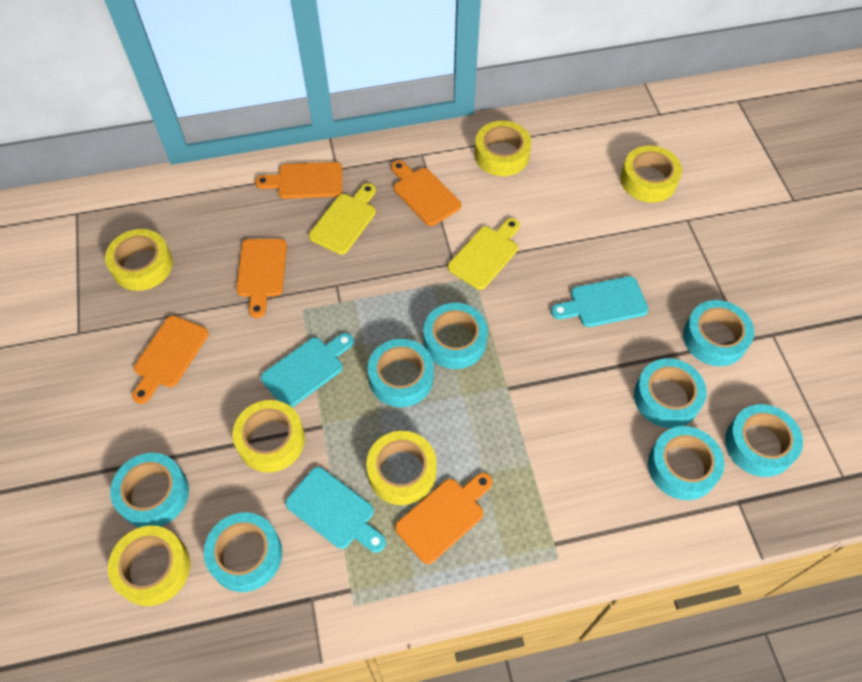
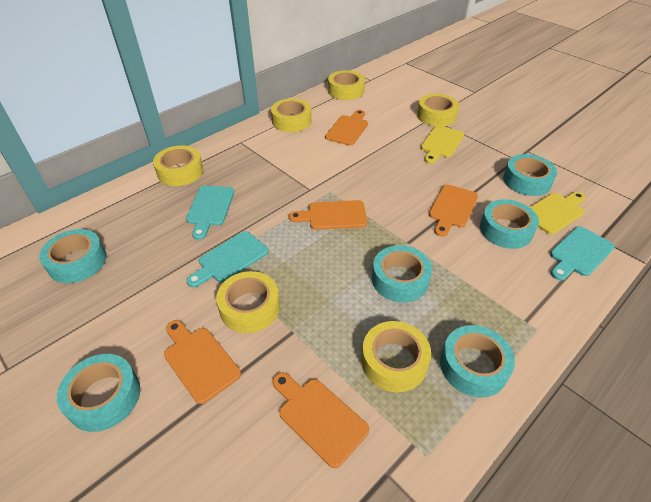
turquoise tape: 8 -> 6

